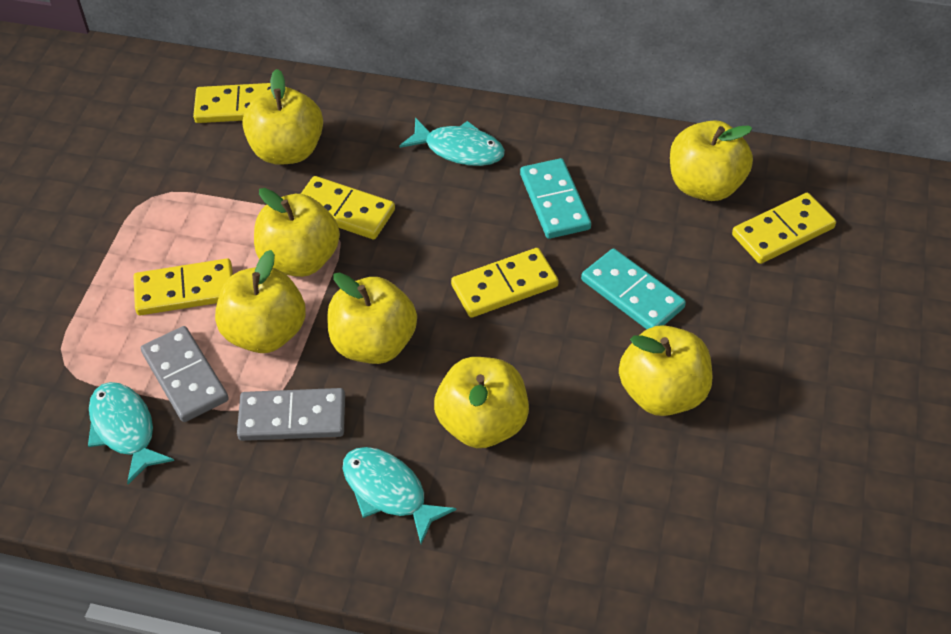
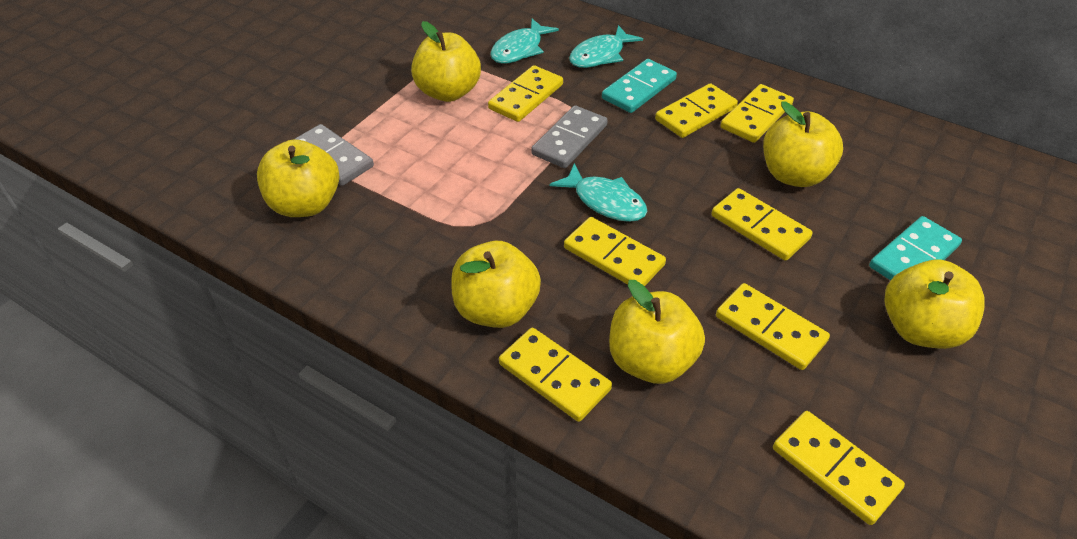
yellow apple: 7 -> 6
yellow domino: 5 -> 8

